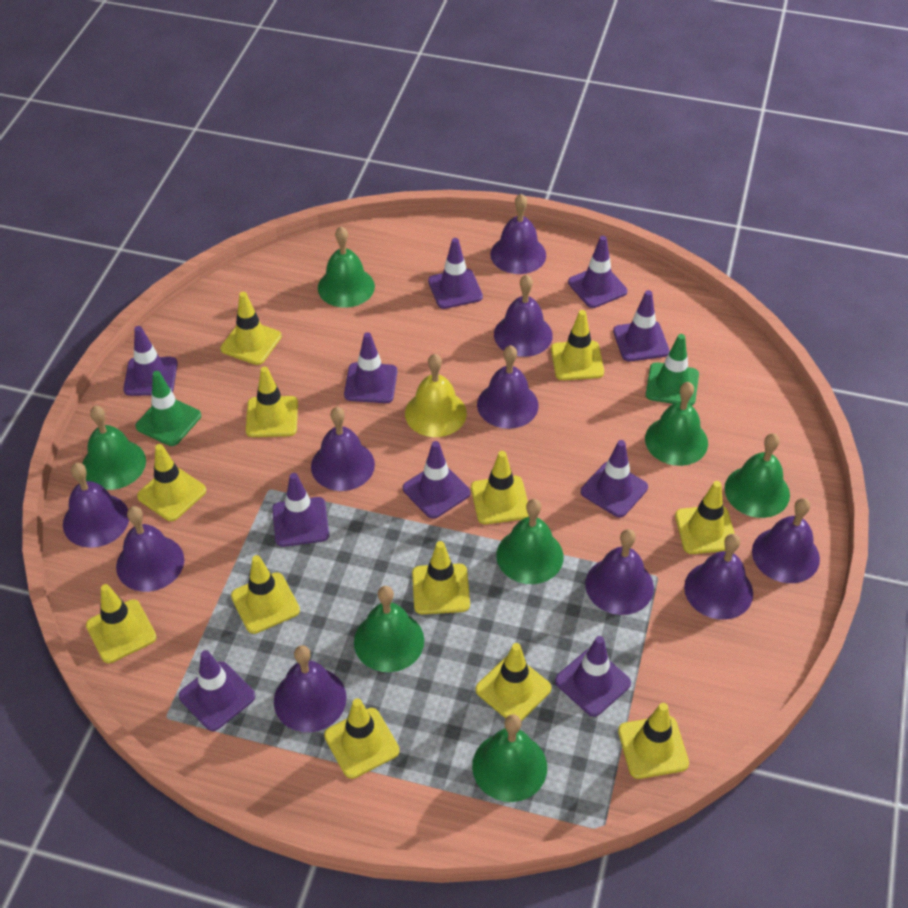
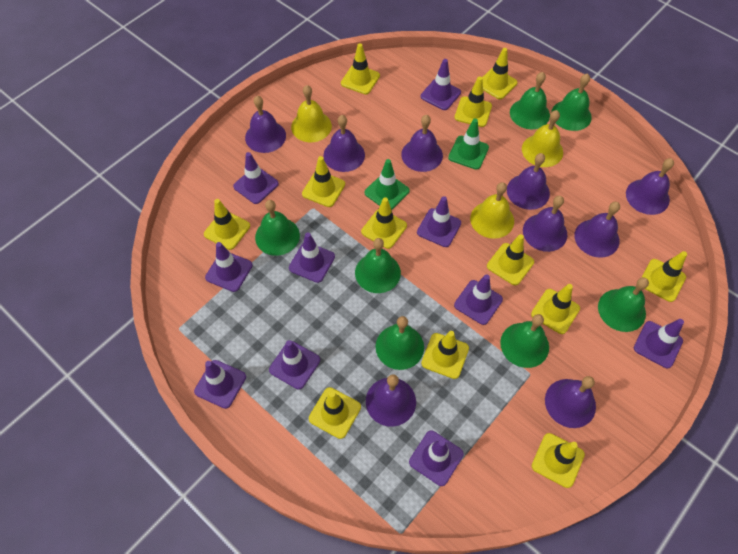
purple bell: 10 -> 9
yellow bell: 1 -> 3

